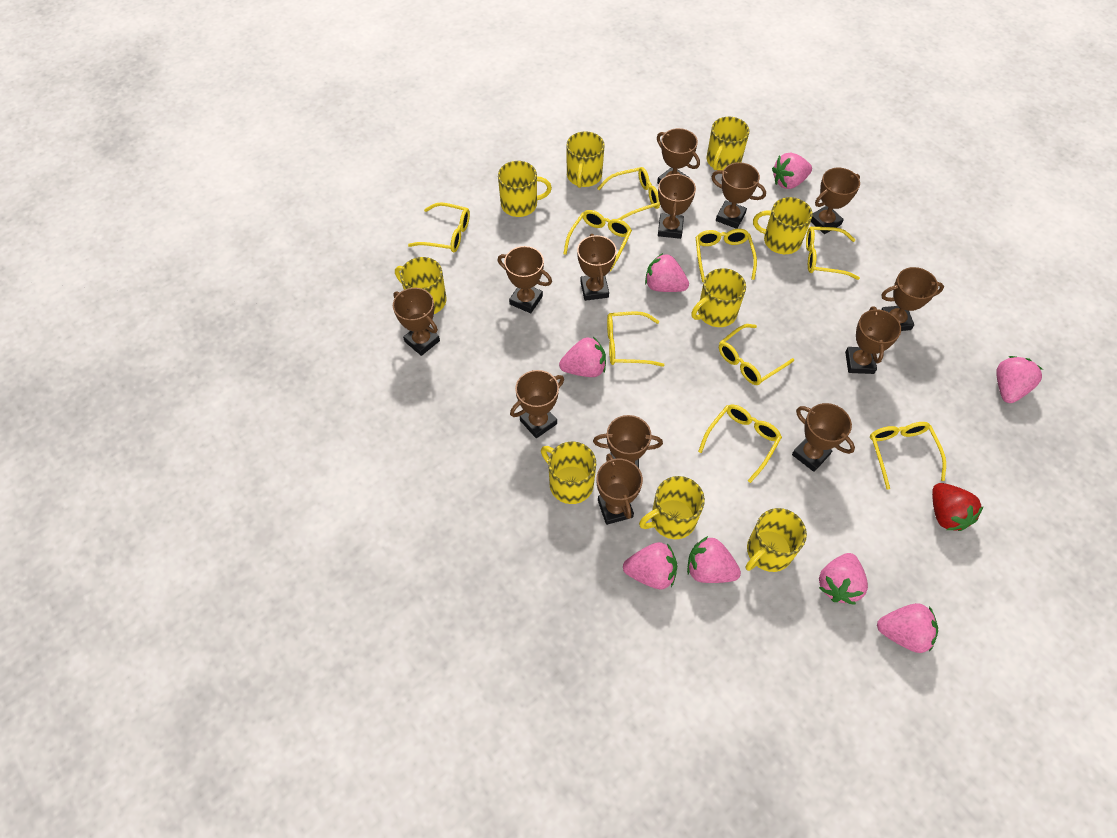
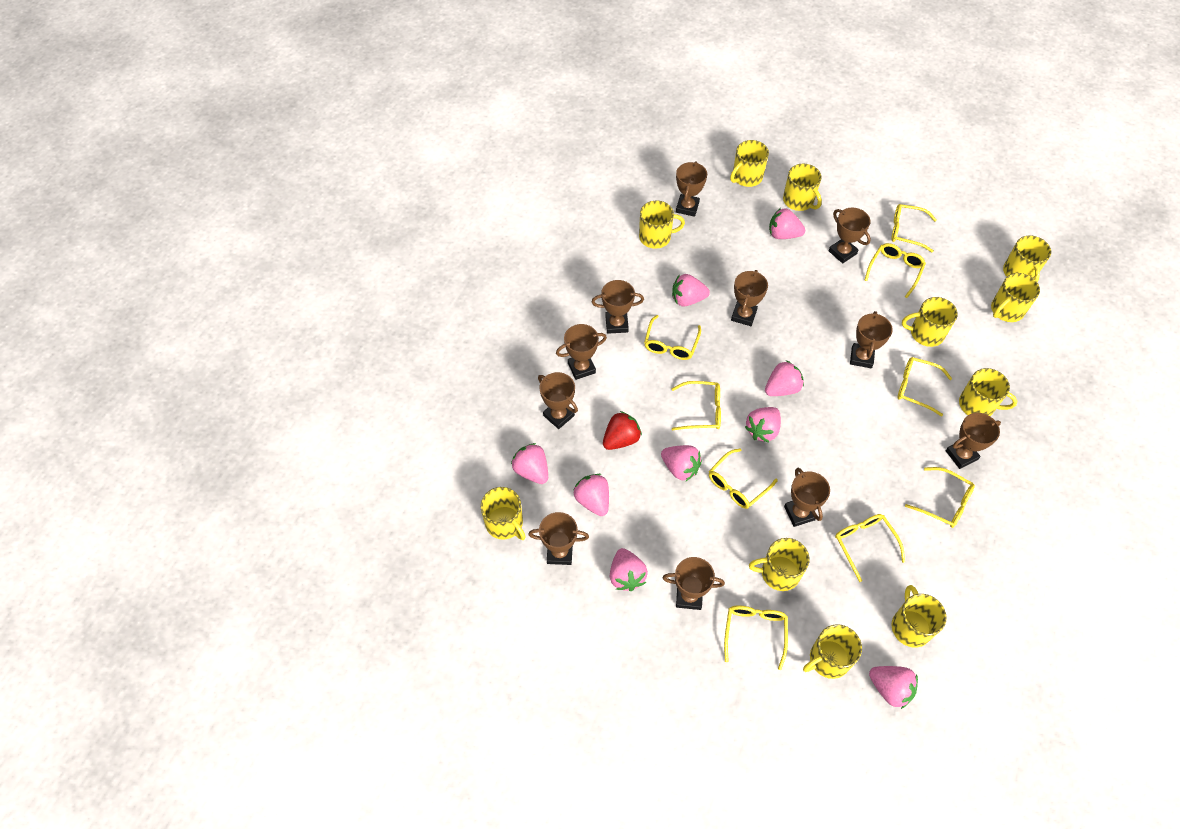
brown trophy: 13 -> 11
pink strawberry: 8 -> 9
yellow mug: 9 -> 11

